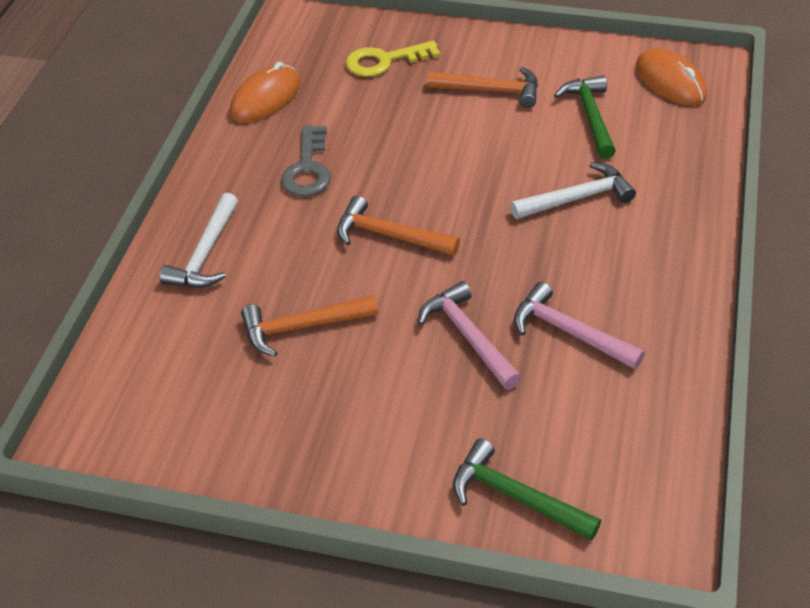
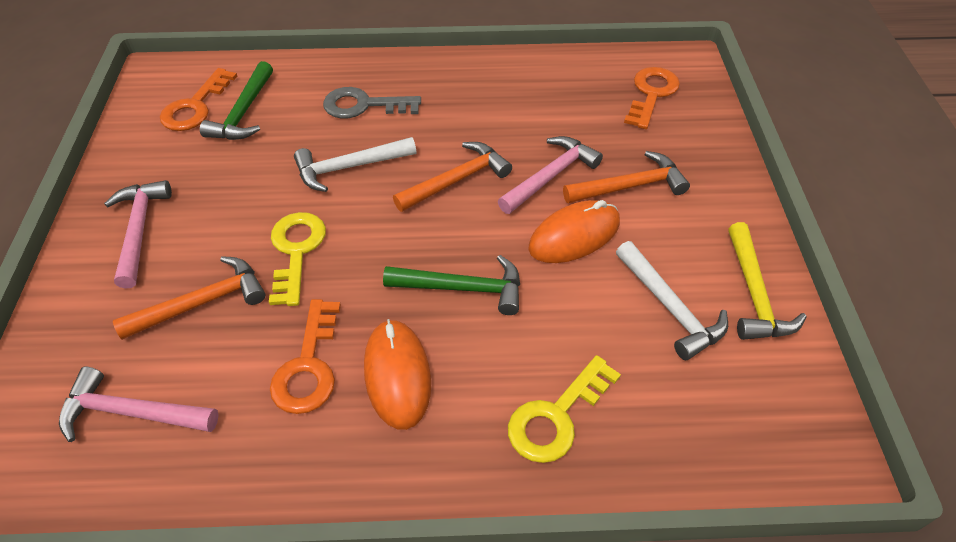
orange key: 0 -> 3
pink hammer: 2 -> 3
yellow hammer: 0 -> 1
yellow key: 1 -> 2

